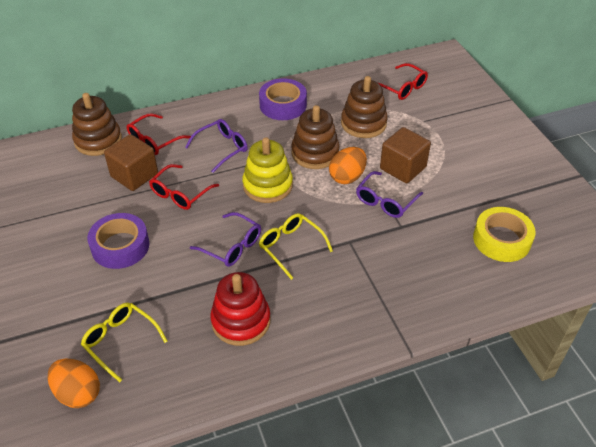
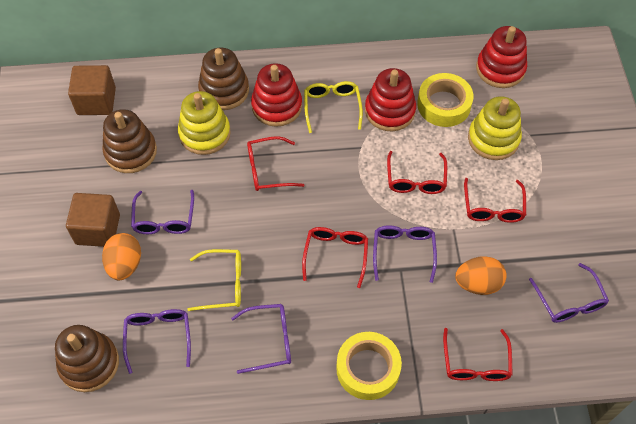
purple glasses: 3 -> 5
purple tape: 2 -> 0
red glasses: 3 -> 5
red stacking toy: 1 -> 3
yellow stacking toy: 1 -> 2
yellow tape: 1 -> 2

